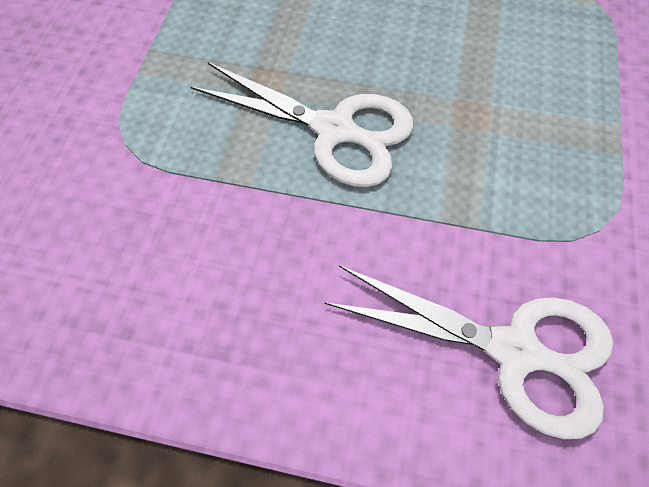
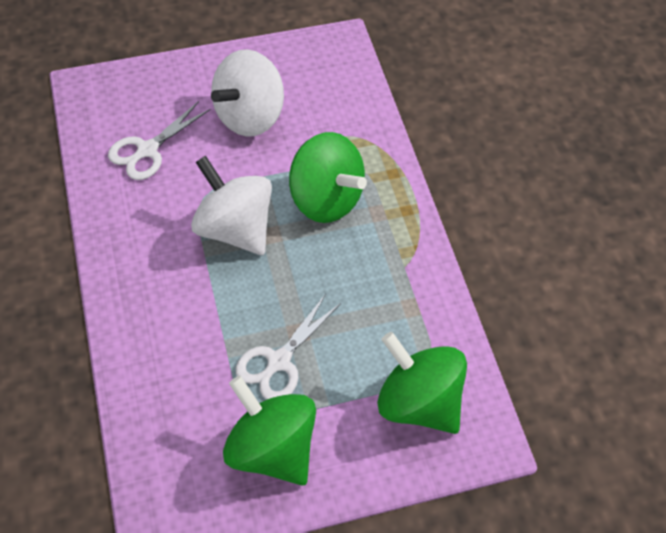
green spinning top: 0 -> 3
white spinning top: 0 -> 2

